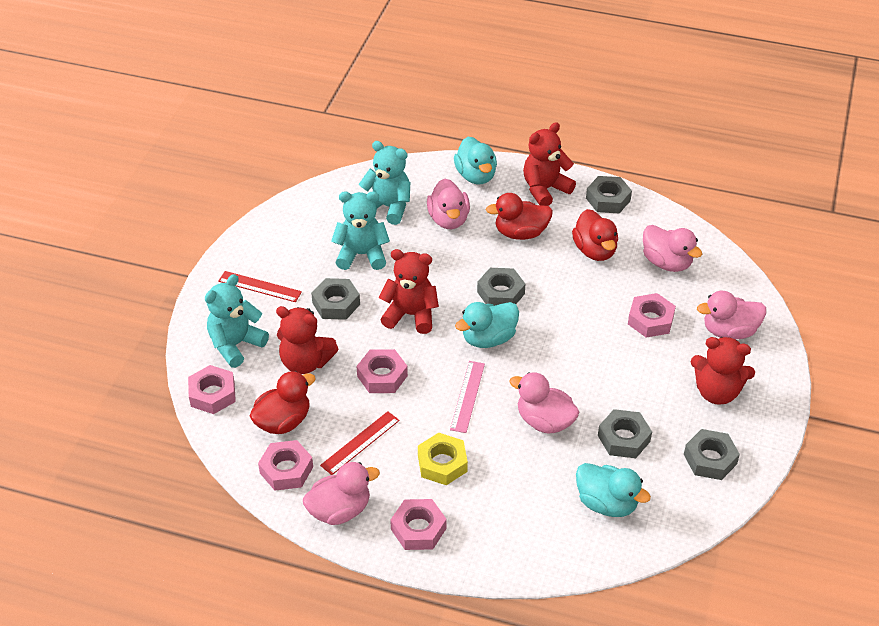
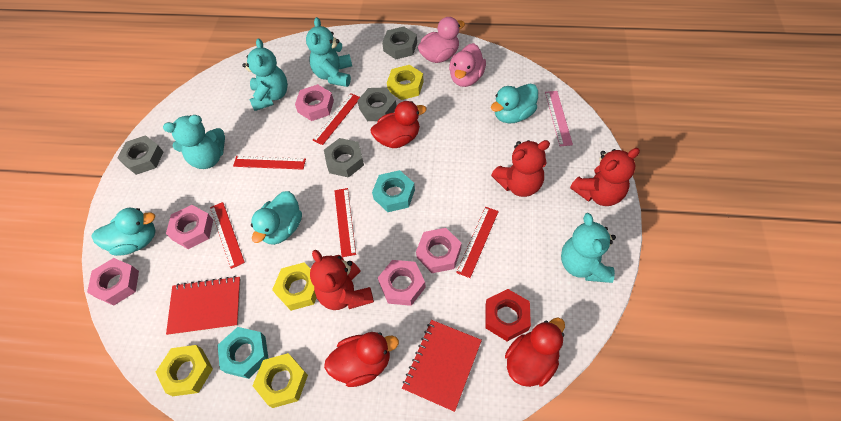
grey nut: 5 -> 4
pink duck: 5 -> 2
red notebook: 0 -> 2
red nut: 0 -> 1
red ruler: 2 -> 5
red teddy bear: 4 -> 3
turquoise nut: 0 -> 2
turquoise teddy bear: 3 -> 4
yellow nut: 1 -> 4

